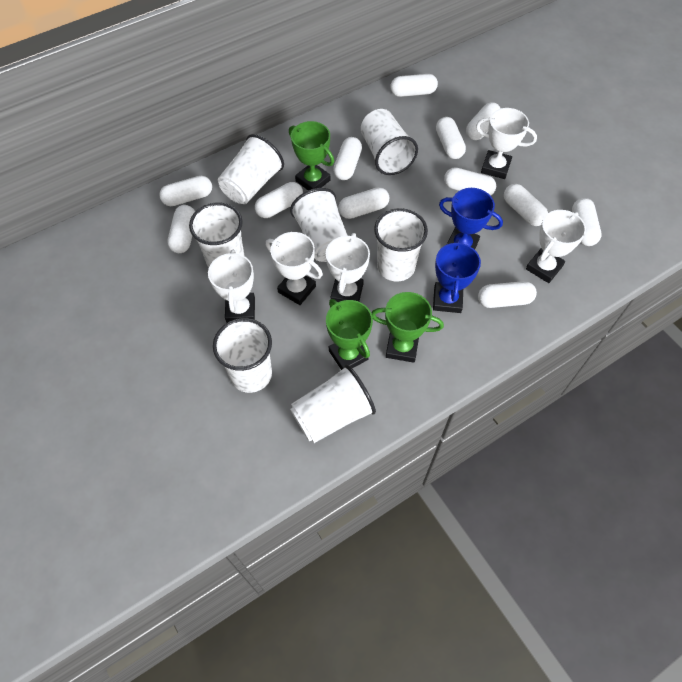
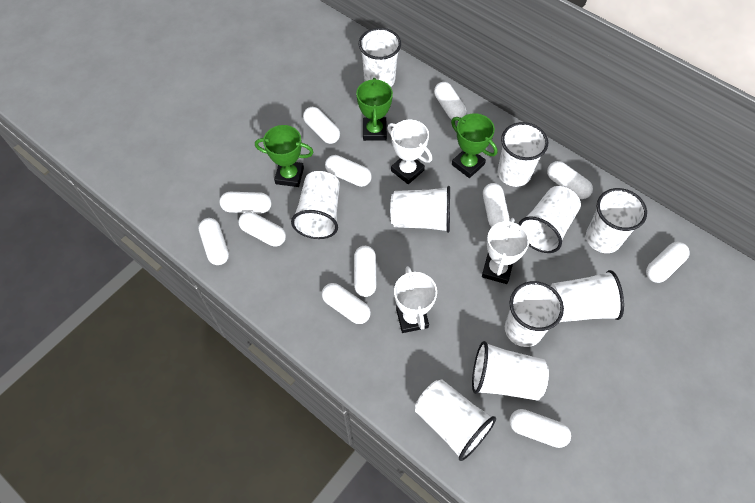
blue trophy: 2 -> 0
white cup: 7 -> 10
white trophy: 5 -> 3

